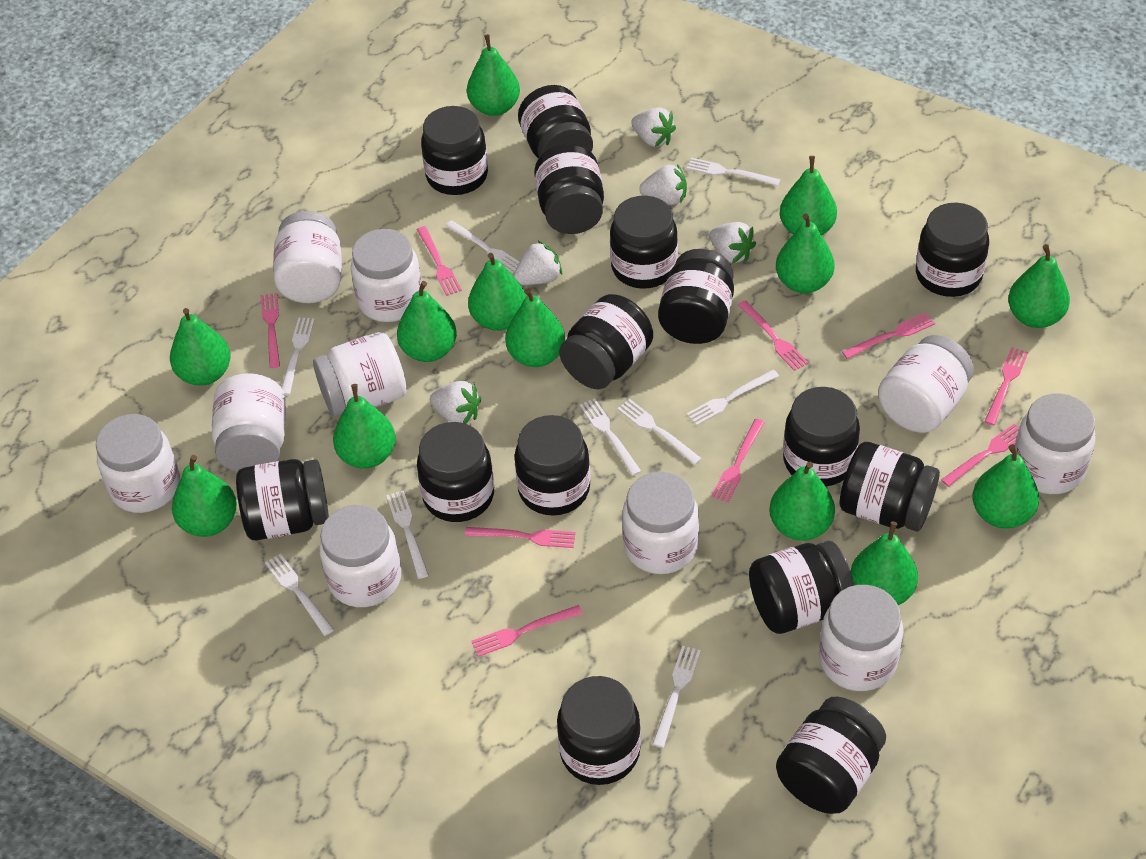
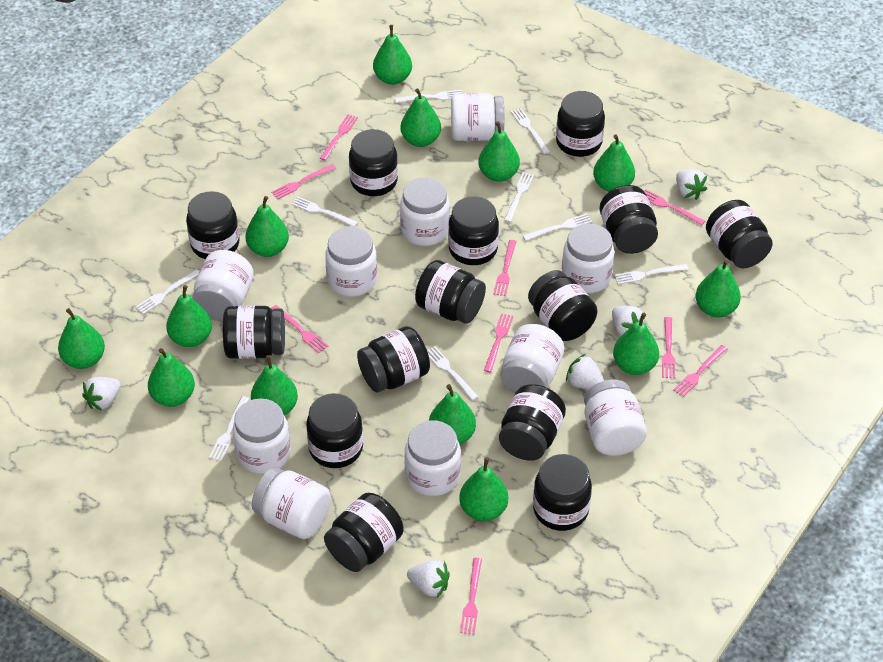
black jar: 15 -> 14

